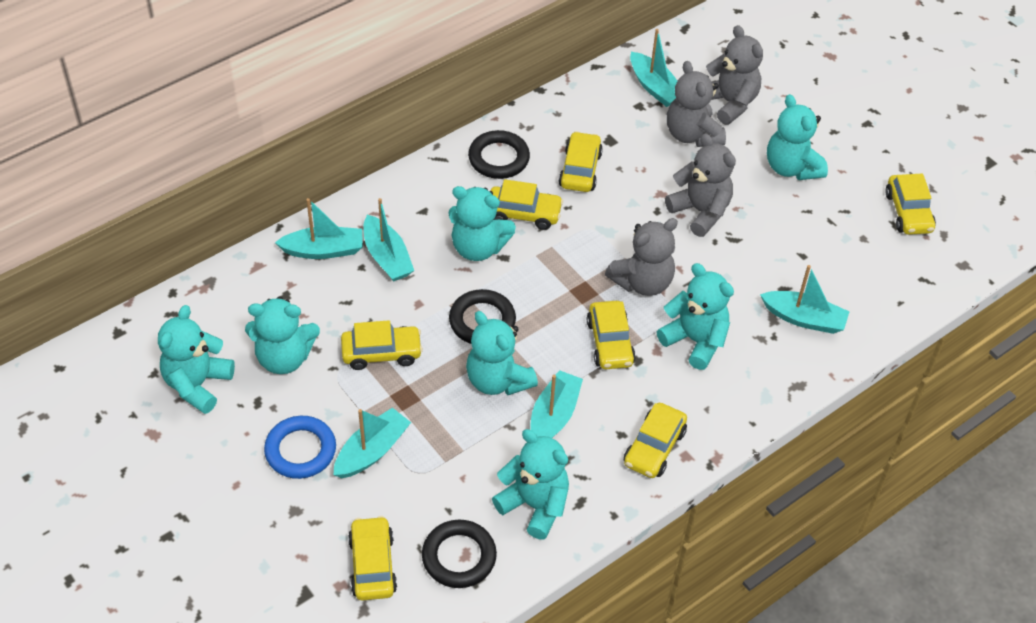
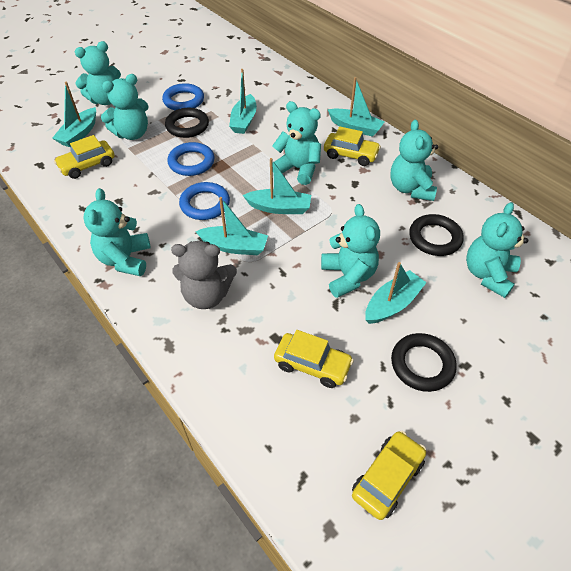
blue ring: 1 -> 3
grey teddy bear: 4 -> 1
yellow car: 7 -> 4

